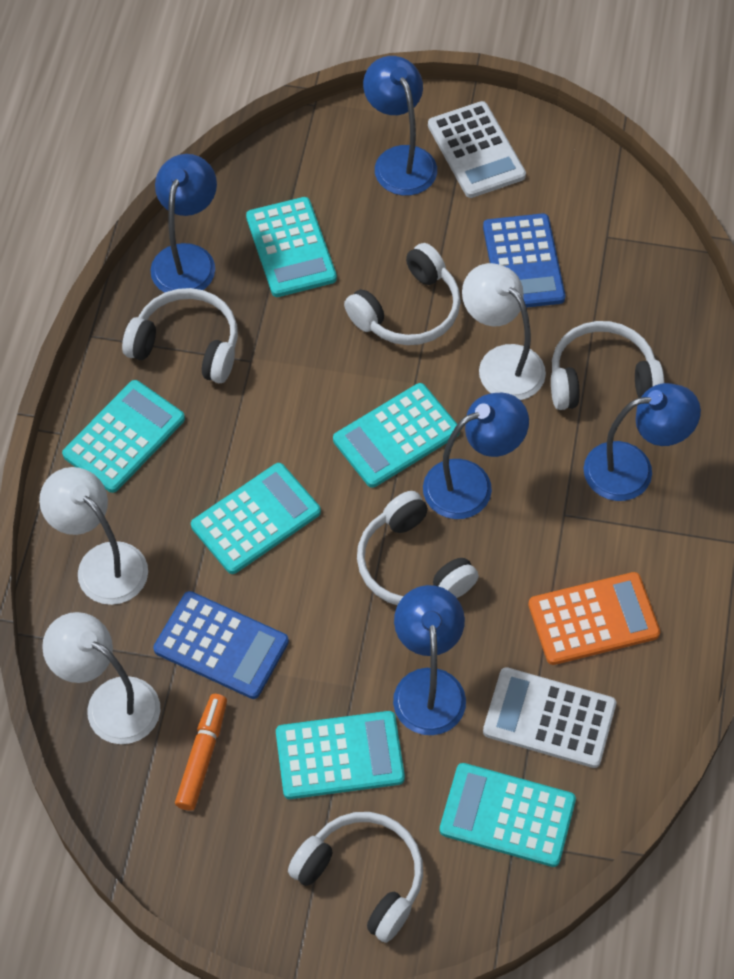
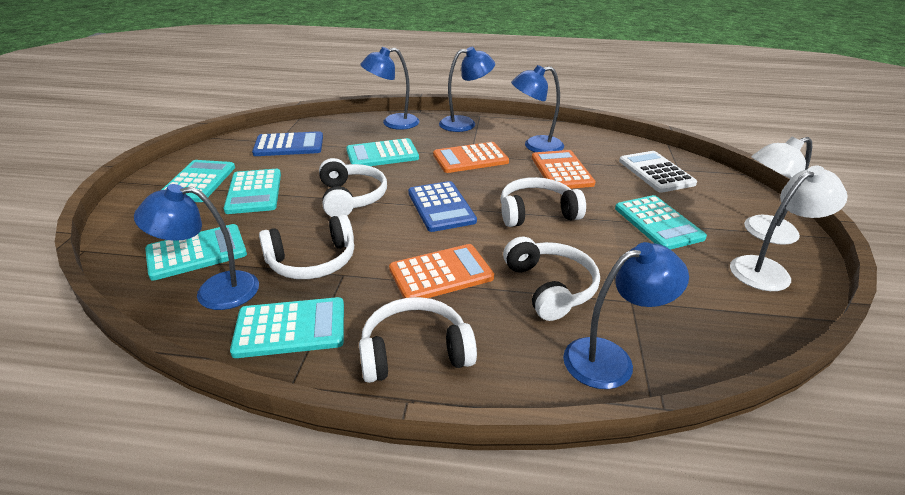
orange calculator: 1 -> 3
orange marker: 1 -> 0
white calculator: 2 -> 1
white lamp: 3 -> 2

